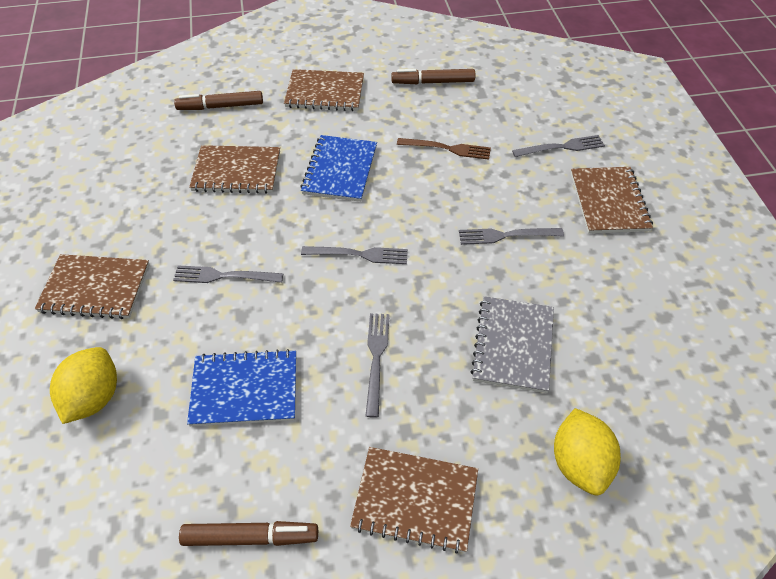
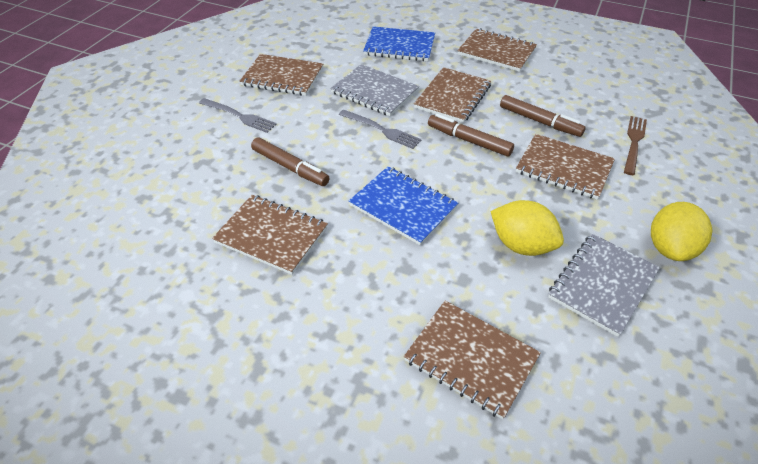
brown notebook: 5 -> 6
grey fork: 5 -> 2
grey notebook: 1 -> 2

